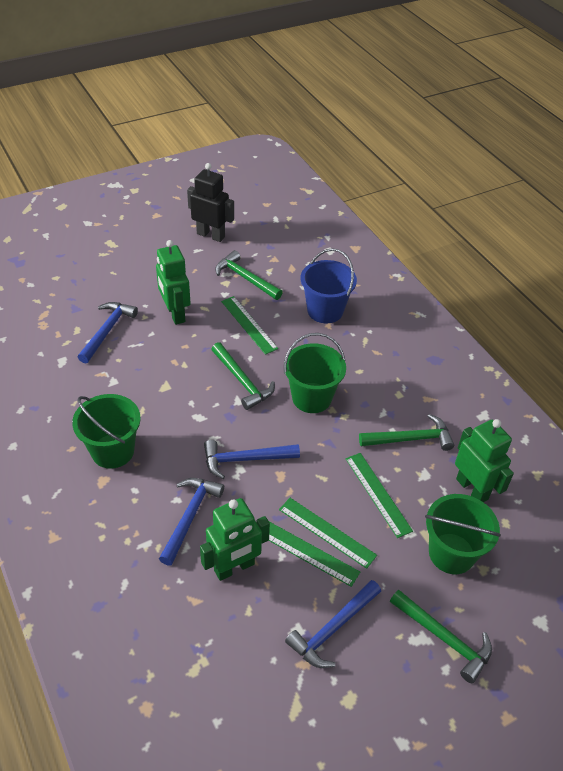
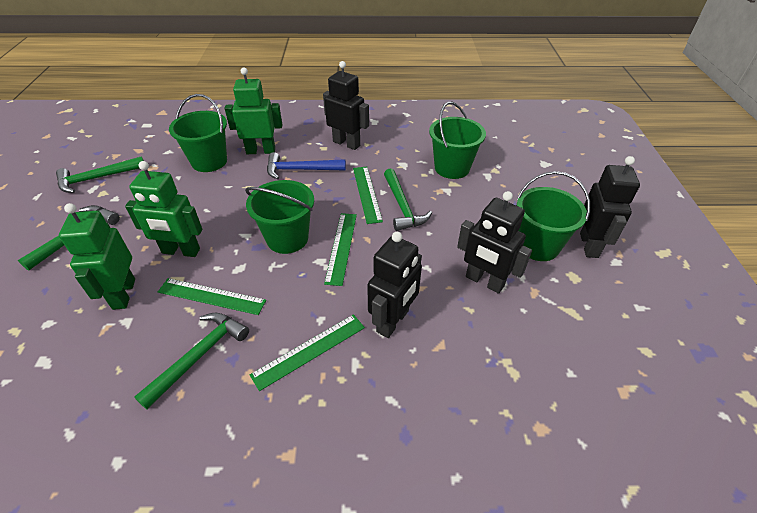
black robot: 1 -> 4
blue bucket: 1 -> 0
blue hammer: 4 -> 1
green bucket: 3 -> 4

